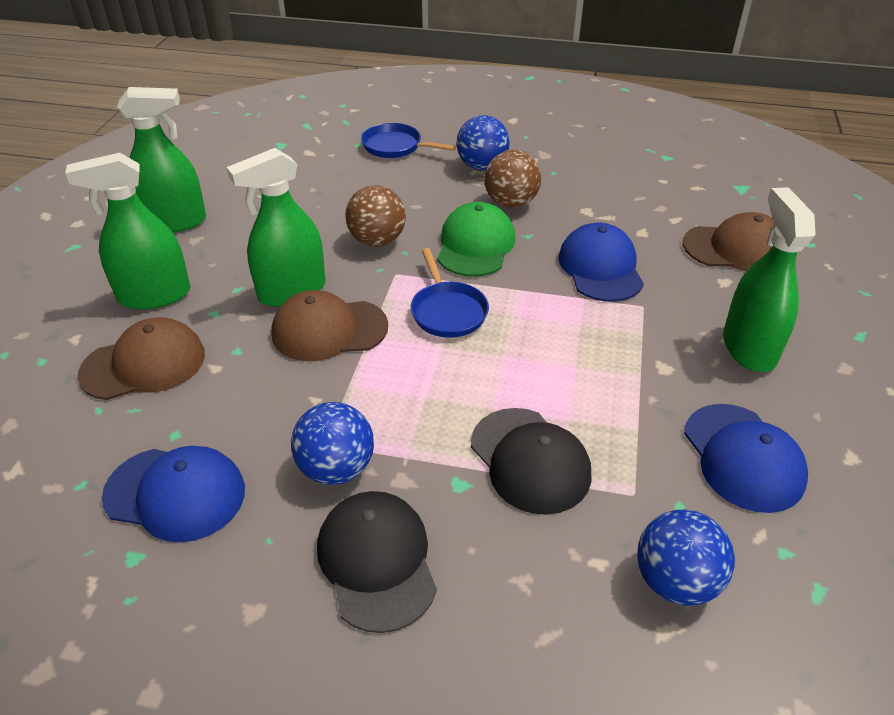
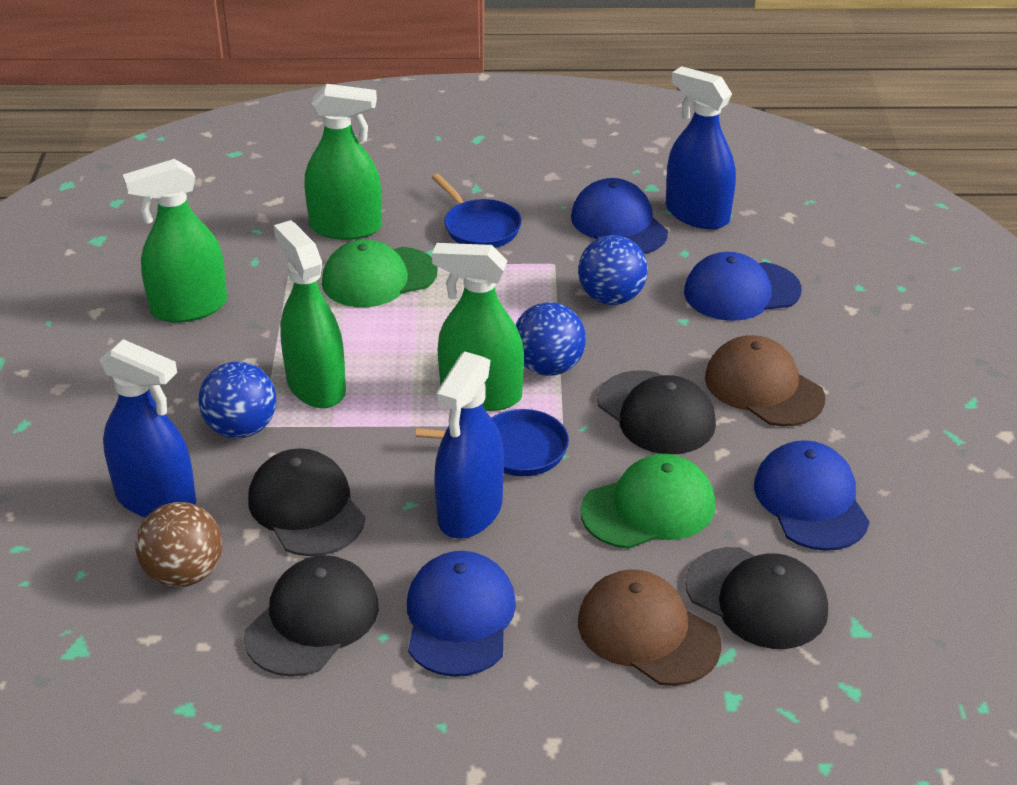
black cap: 2 -> 4
blue cap: 3 -> 4
blue spray bottle: 0 -> 3
brown ball: 2 -> 1
brown cap: 3 -> 2
green cap: 1 -> 2

